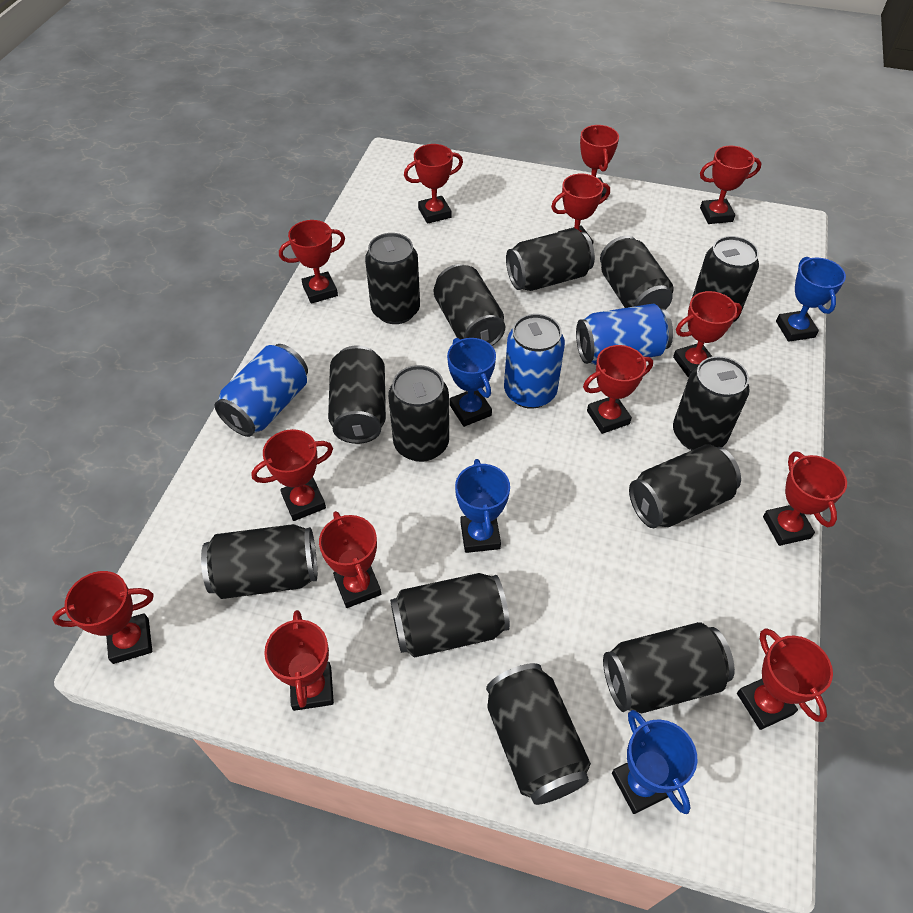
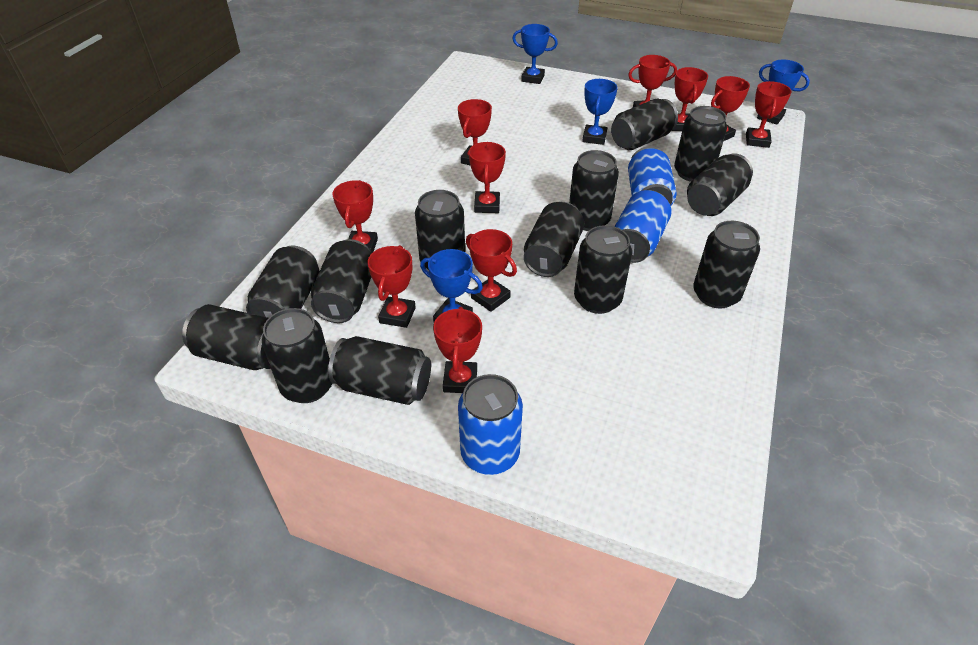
red trophy: 13 -> 10

